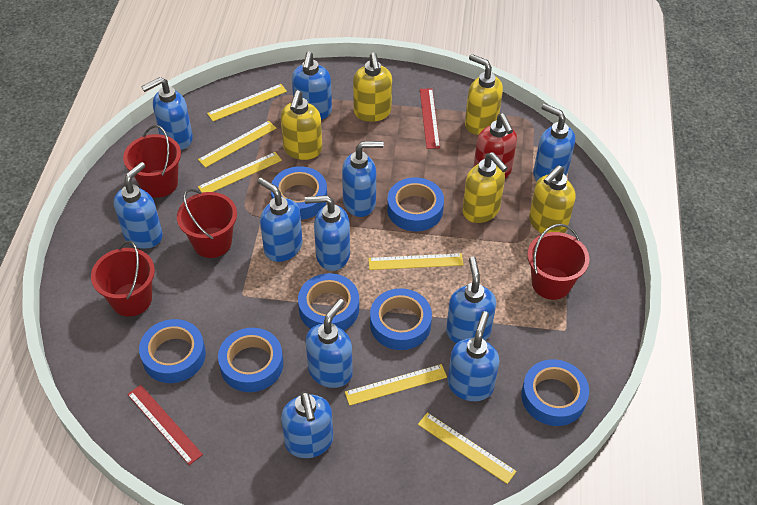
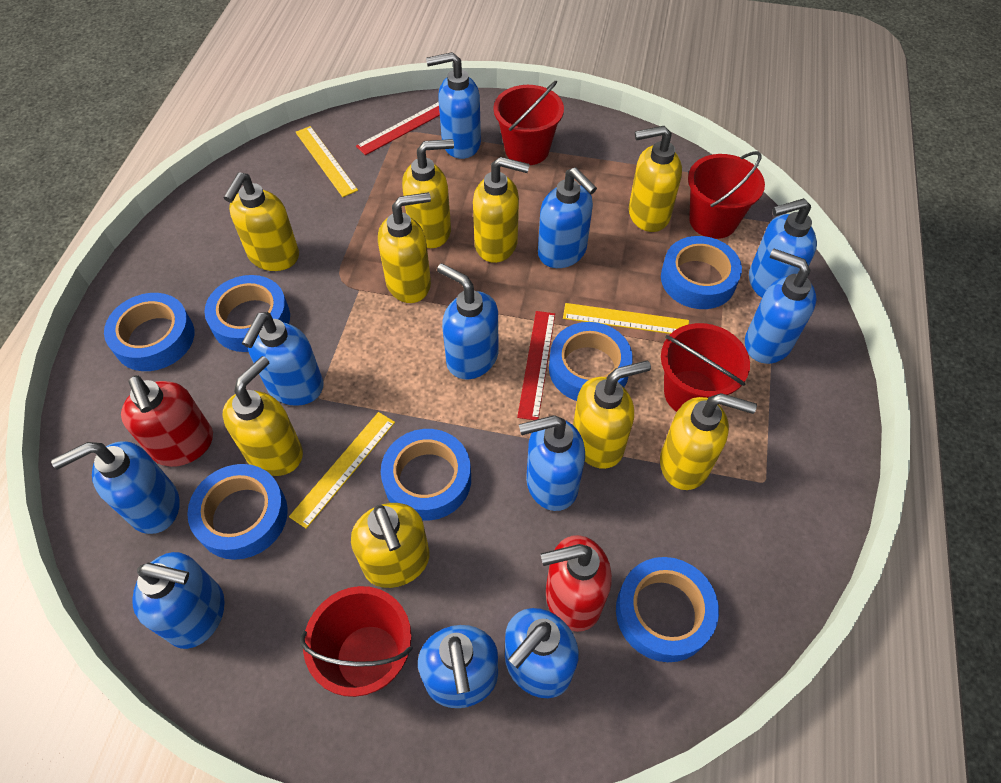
red soap dispenser: 1 -> 2
yellow ruler: 6 -> 3
yellow soap dispenser: 5 -> 9

